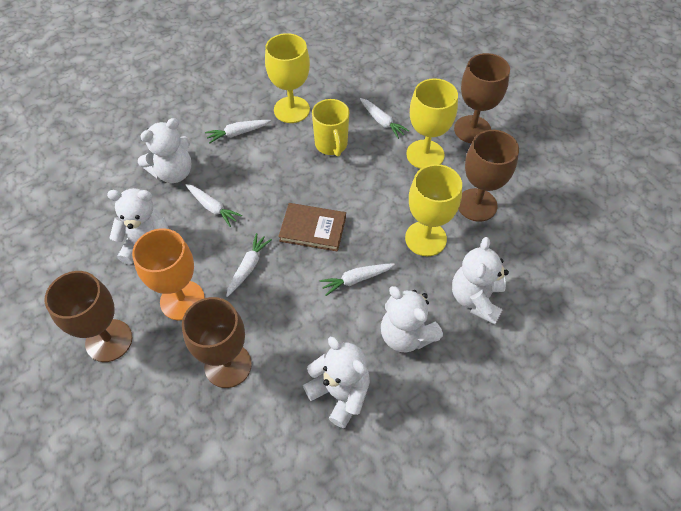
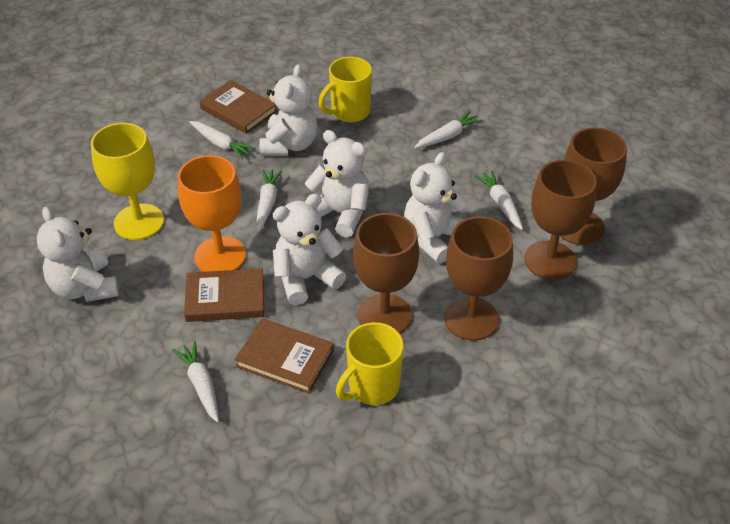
brown book: 1 -> 3
yellow goblet: 3 -> 1
yellow mug: 1 -> 2

